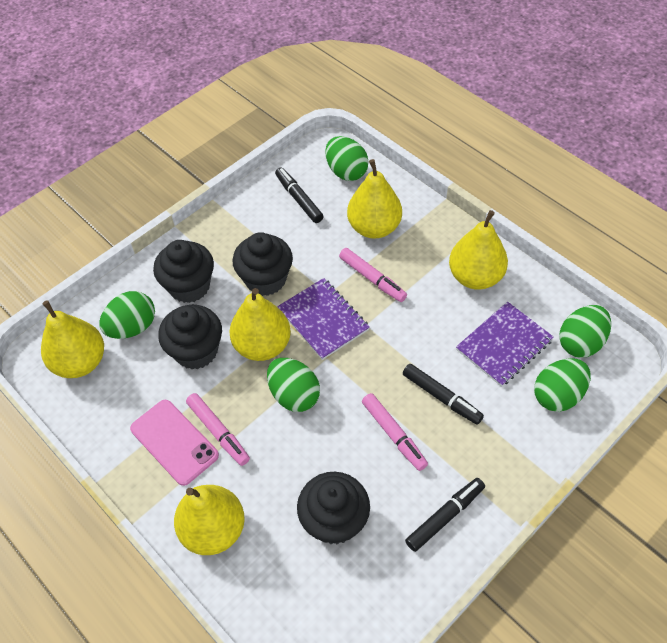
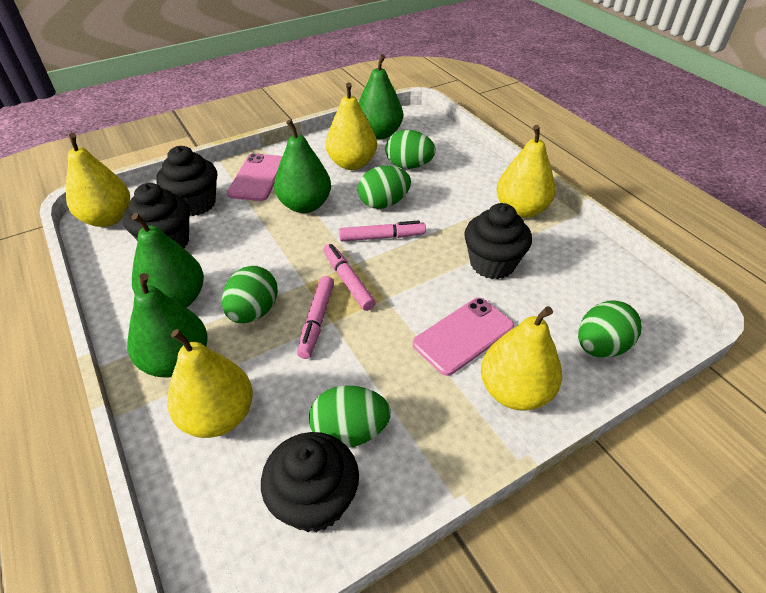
black marker: 3 -> 0
green pear: 0 -> 4
pink phone: 1 -> 2
purple notebook: 2 -> 0

